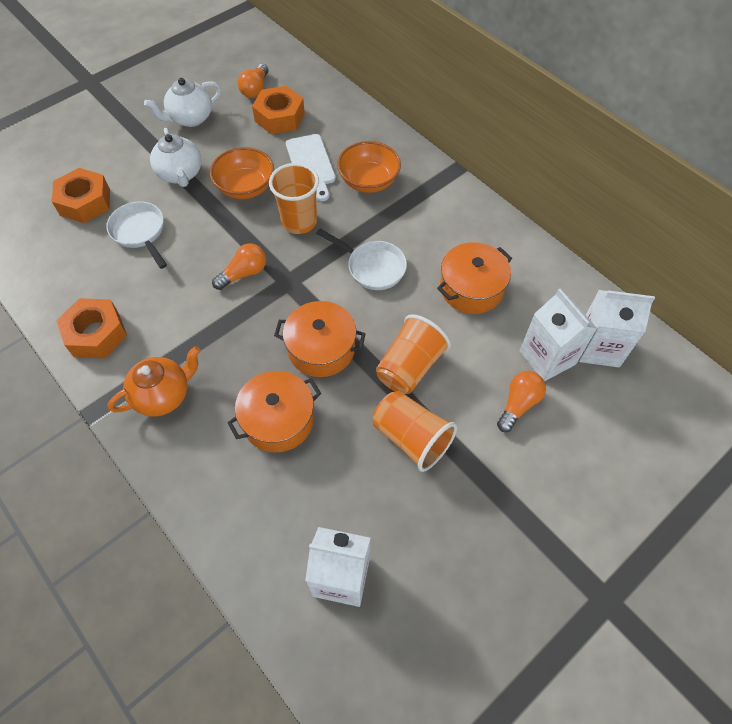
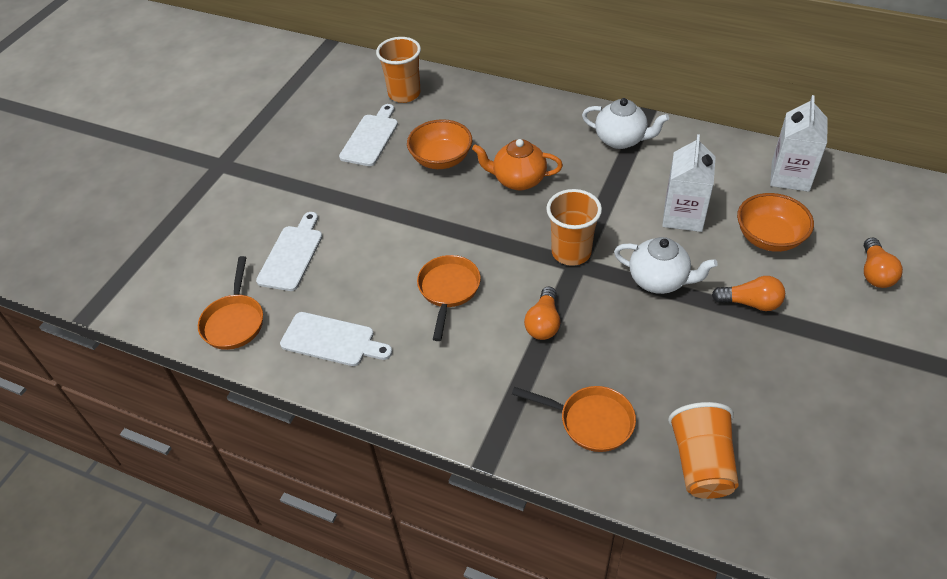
orange nut: 3 -> 0
orange pan: 0 -> 3
orange pot: 3 -> 0
white carton: 3 -> 2
white cutting board: 1 -> 3
white pan: 2 -> 0

